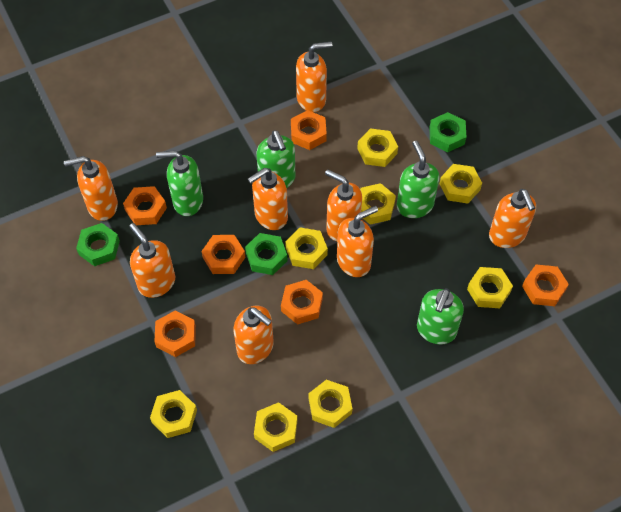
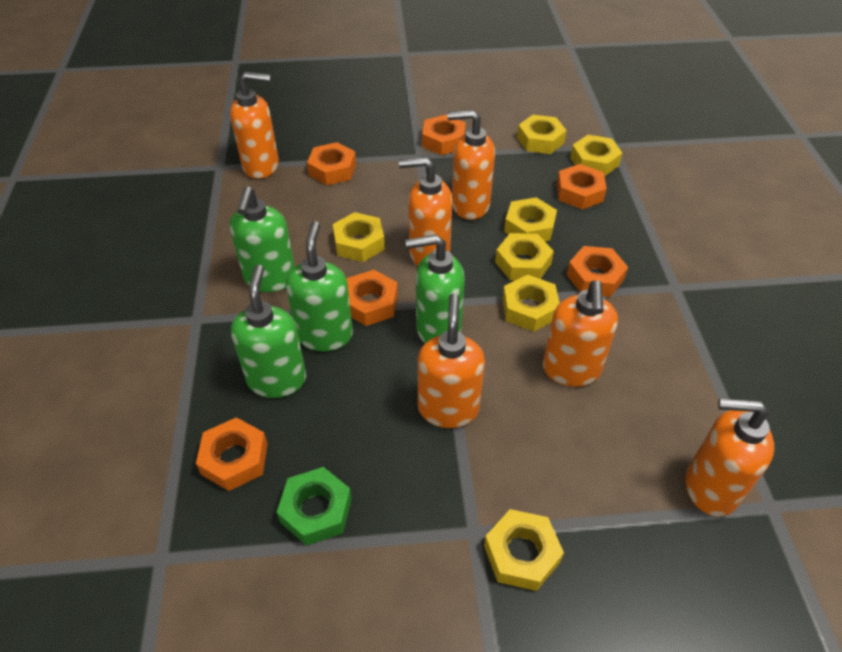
green nut: 3 -> 1
orange soap dispenser: 8 -> 6
yellow nut: 8 -> 7

